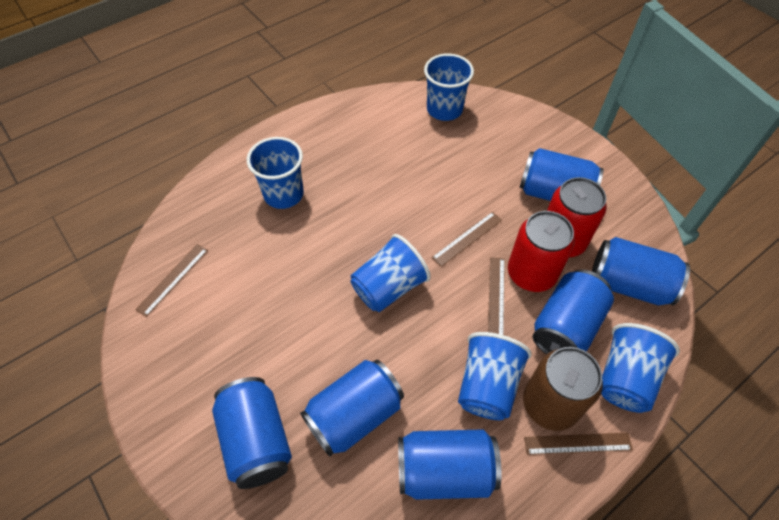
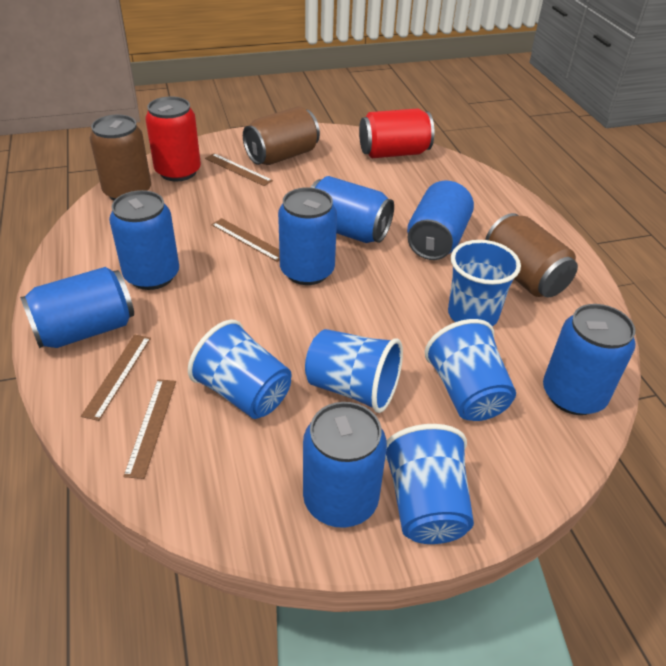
blue can: 6 -> 7
brown can: 1 -> 3

